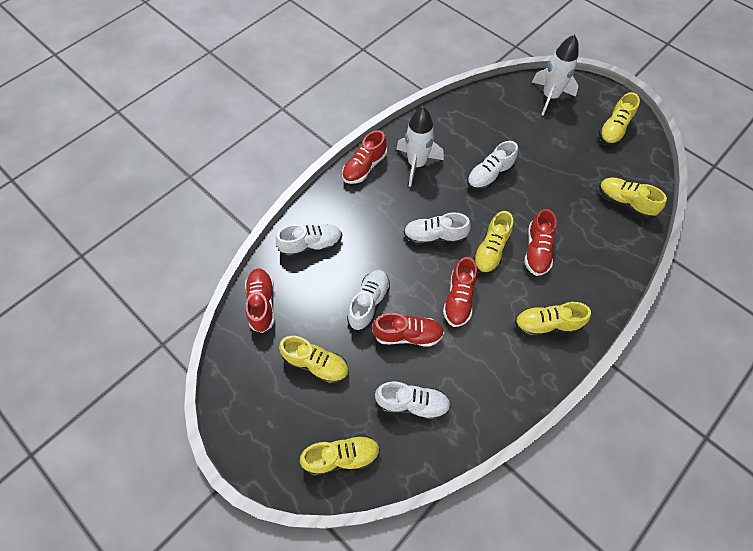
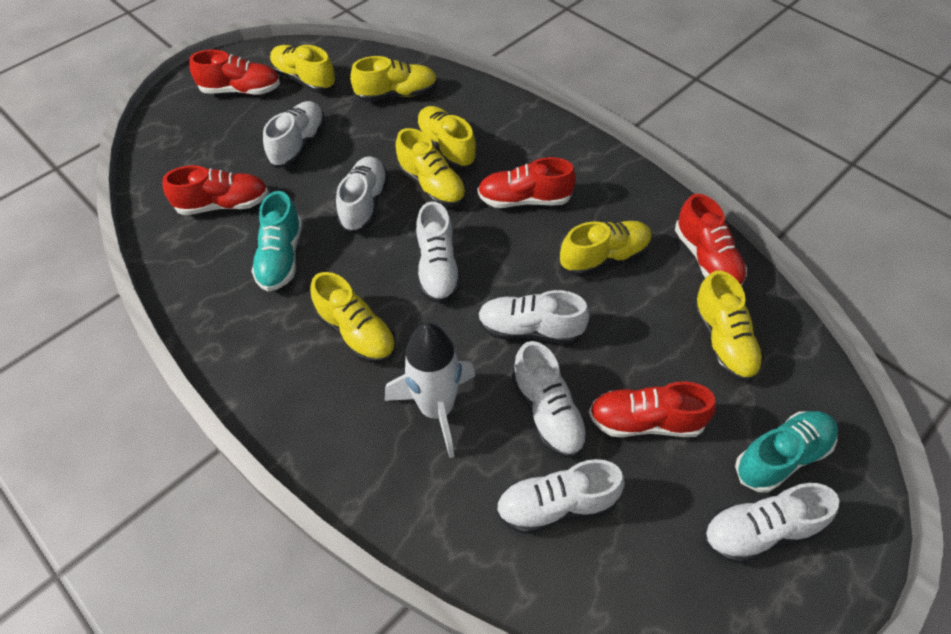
turquoise shoe: 0 -> 2
white rocket: 2 -> 1
white shoe: 5 -> 7
yellow shoe: 6 -> 7

